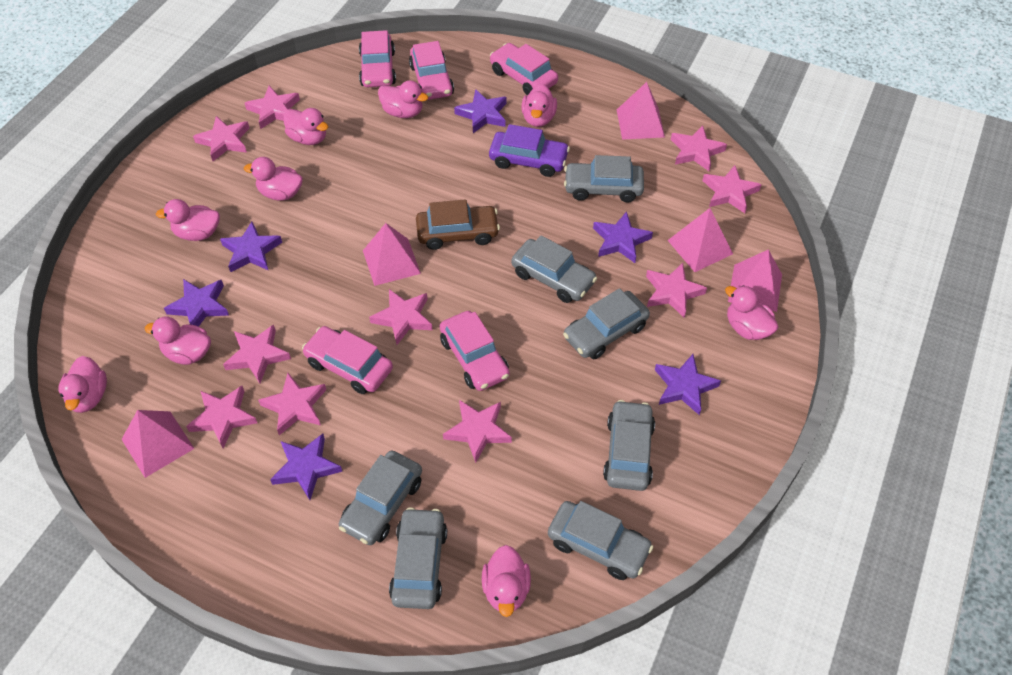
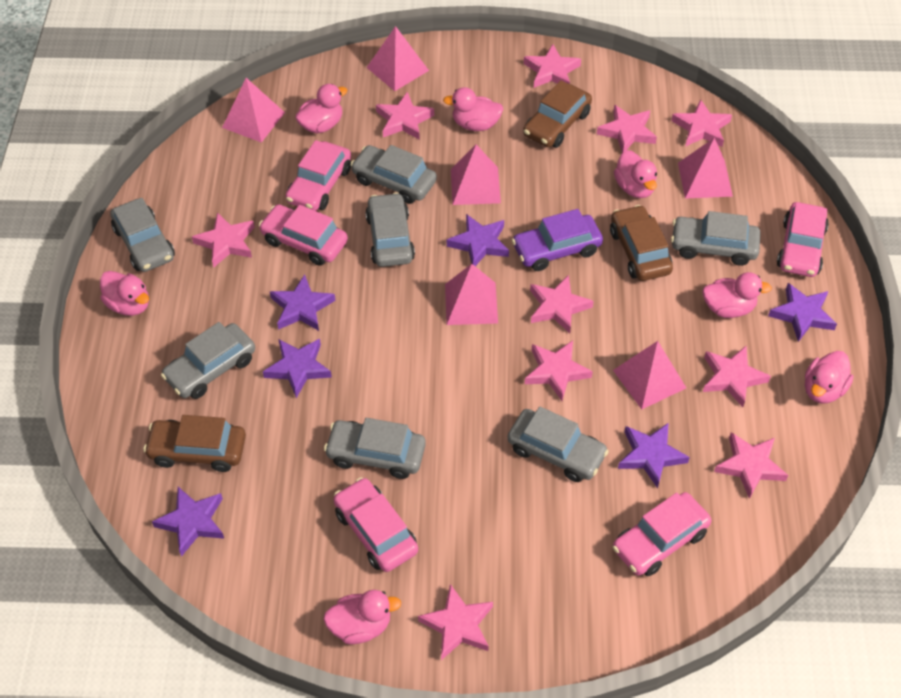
brown car: 1 -> 3
pink duck: 9 -> 7
pink pyramid: 5 -> 6

